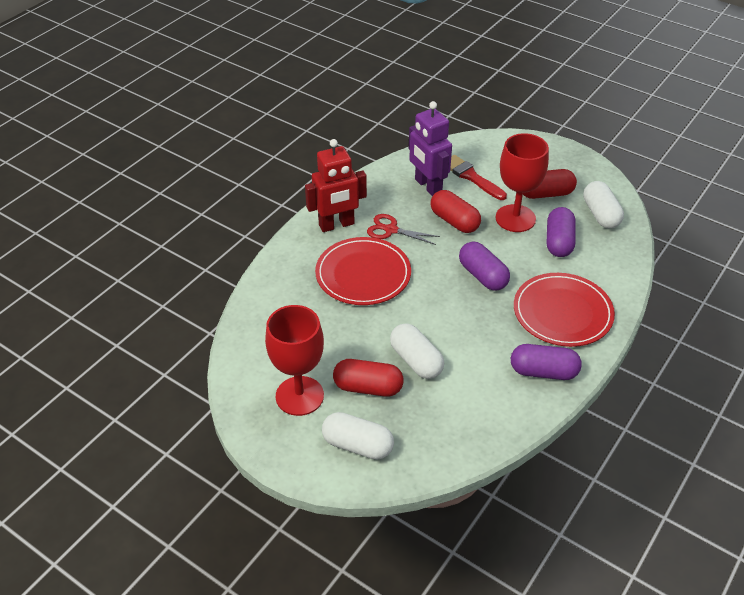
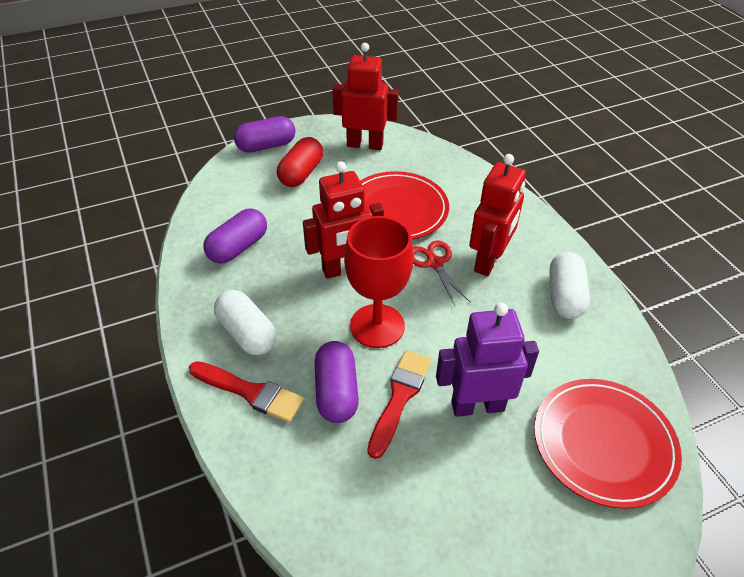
red brush: 1 -> 2
red capsule: 3 -> 1
red goblet: 2 -> 1
red robot: 1 -> 3
white capsule: 3 -> 2

